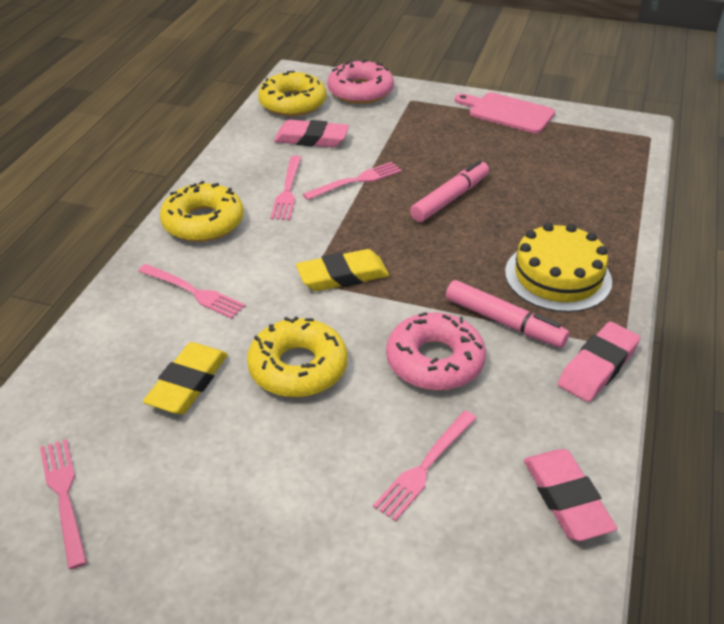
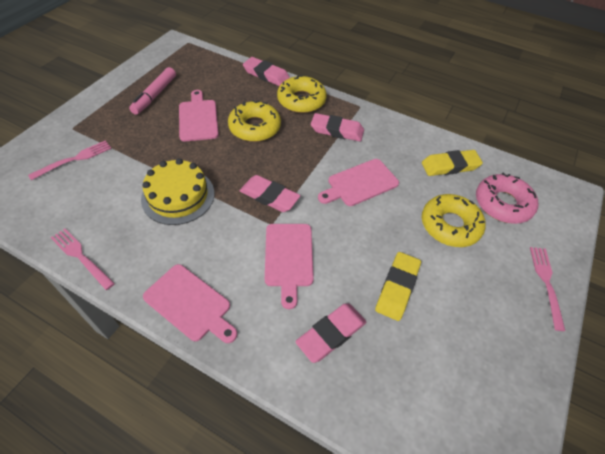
pink cutting board: 1 -> 4
pink donut: 2 -> 1
pink eraser: 3 -> 4
pink fork: 5 -> 3
pink marker: 2 -> 1

